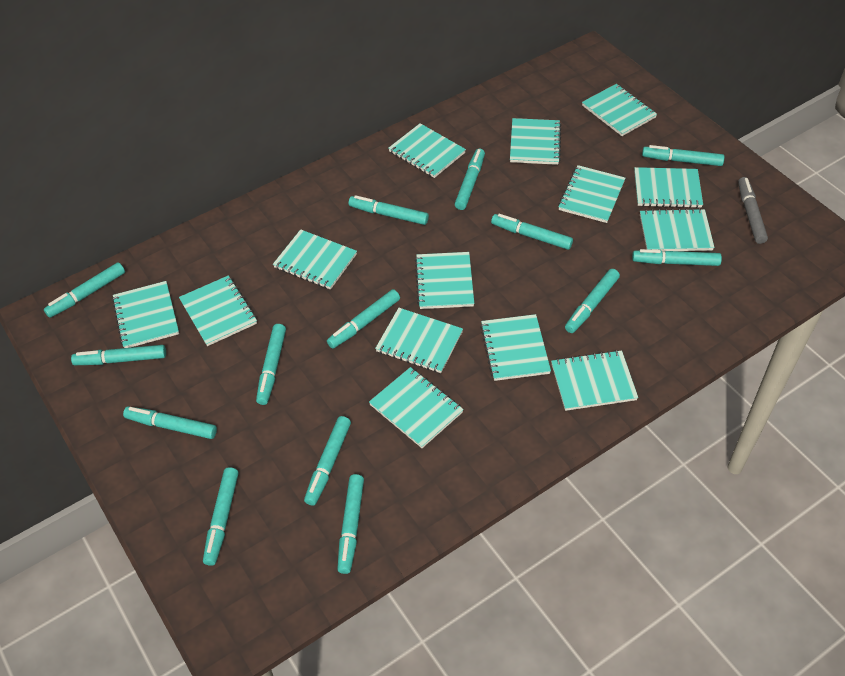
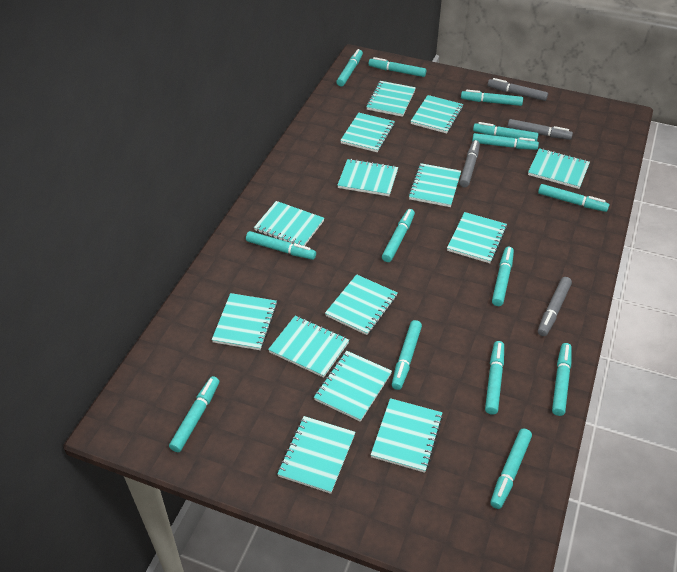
grey marker: 1 -> 4

